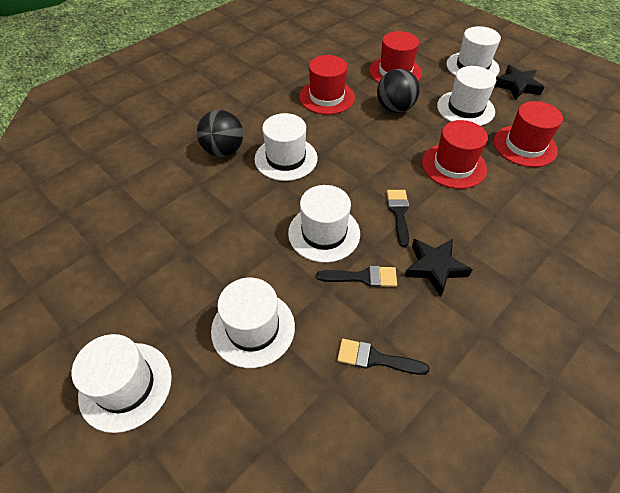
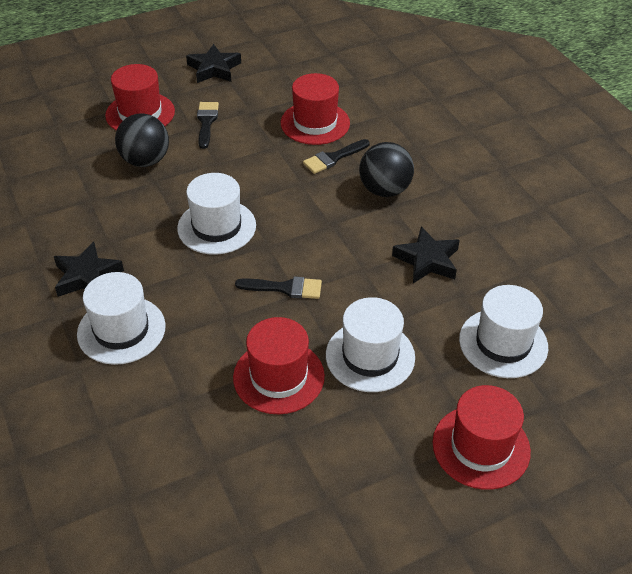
black star: 2 -> 3
white hat: 6 -> 4

